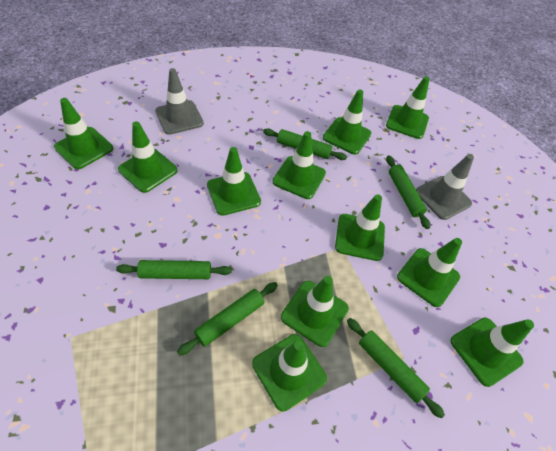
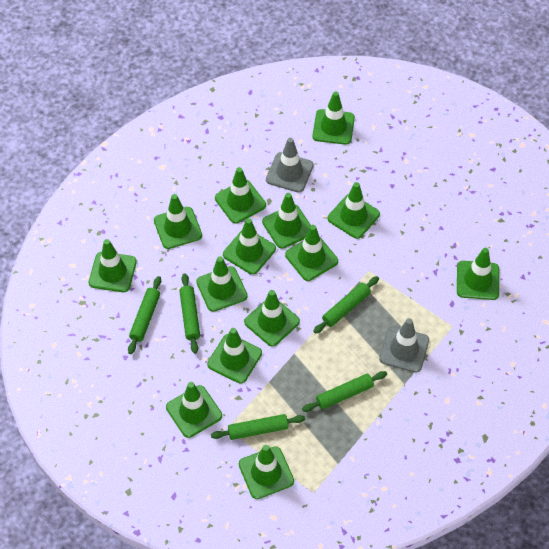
green traffic cone: 11 -> 14

